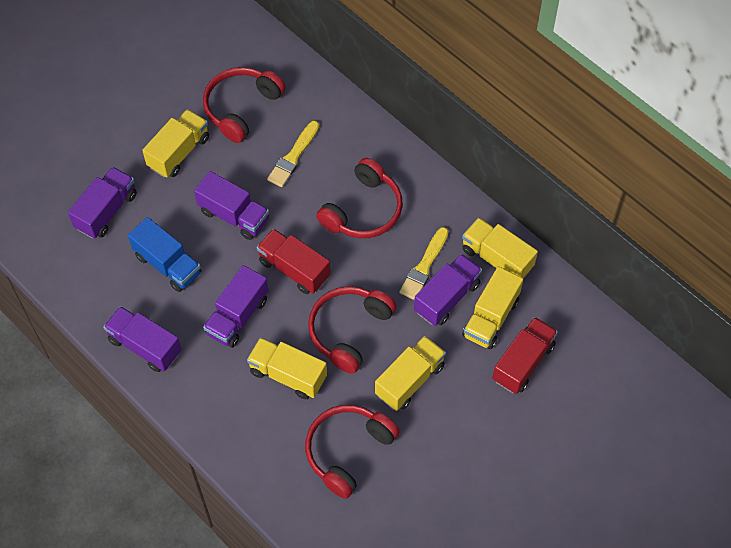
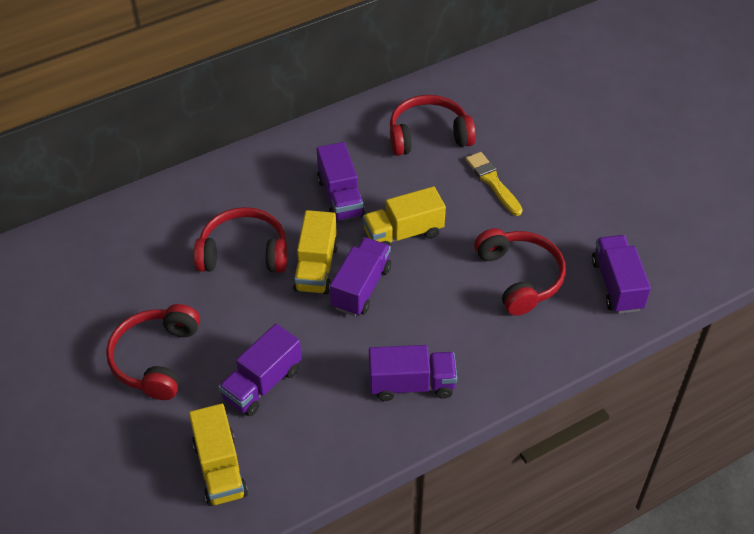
blue truck: 1 -> 0
red truck: 2 -> 0
yellow brush: 2 -> 1
yellow truck: 5 -> 3

